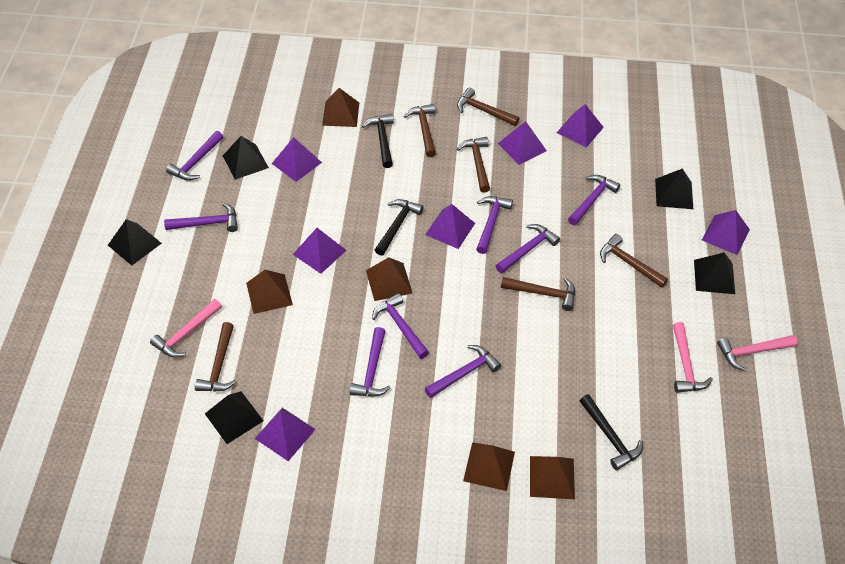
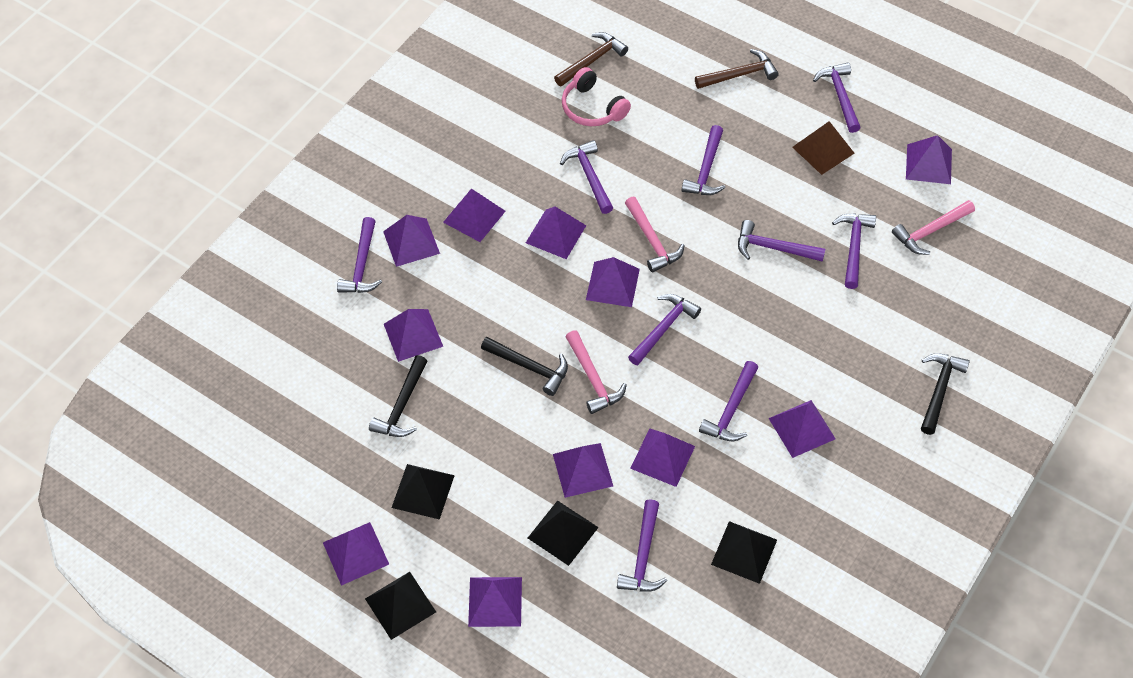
black pyramid: 5 -> 4
brown hammer: 6 -> 2
brown pyramid: 5 -> 1
pink headphones: 0 -> 1
purple hammer: 8 -> 9
purple pyramid: 7 -> 11

